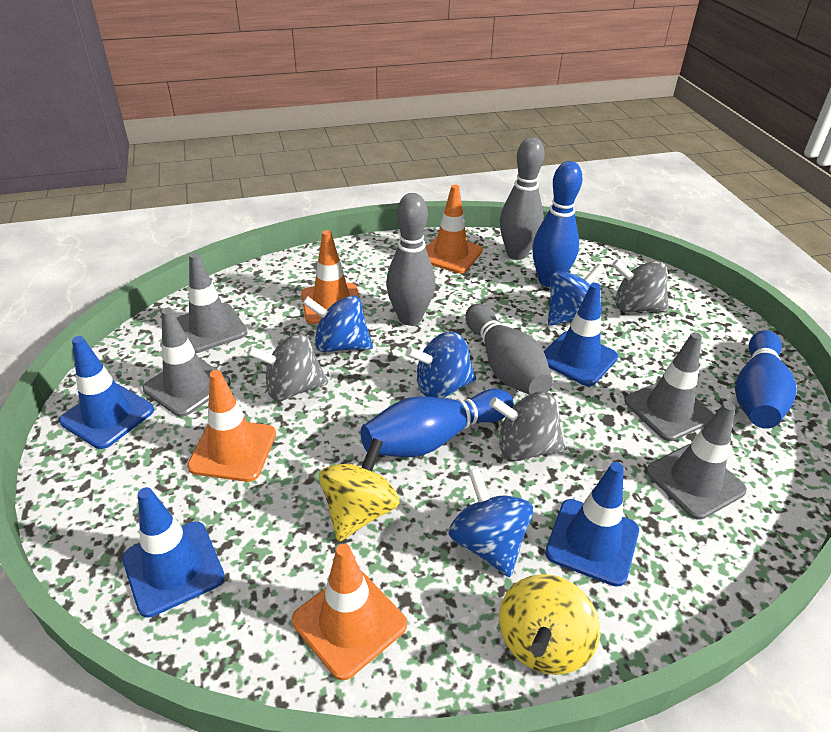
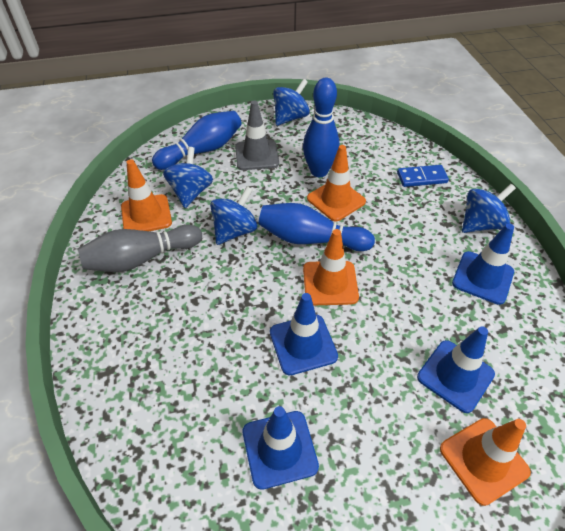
blue domino: 0 -> 1
grey bowling pin: 3 -> 1
grey spinning top: 3 -> 0
grey traffic cone: 4 -> 1
yellow spinning top: 2 -> 0

